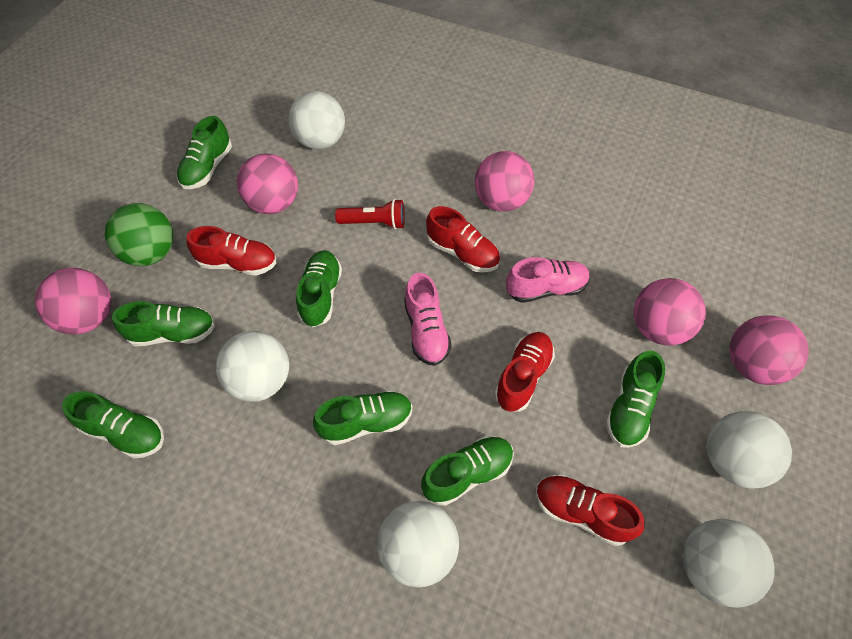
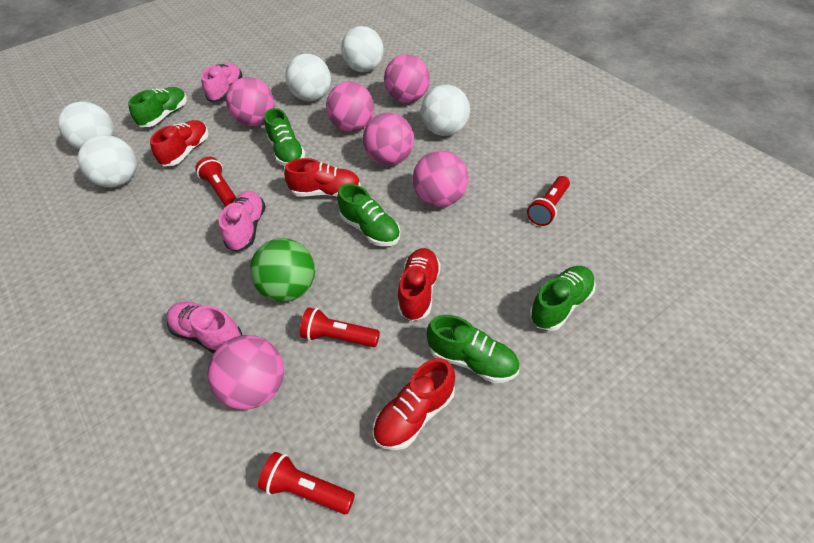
green shoe: 7 -> 5
pink ball: 5 -> 6
pink shoe: 2 -> 3
red flashlight: 1 -> 4

